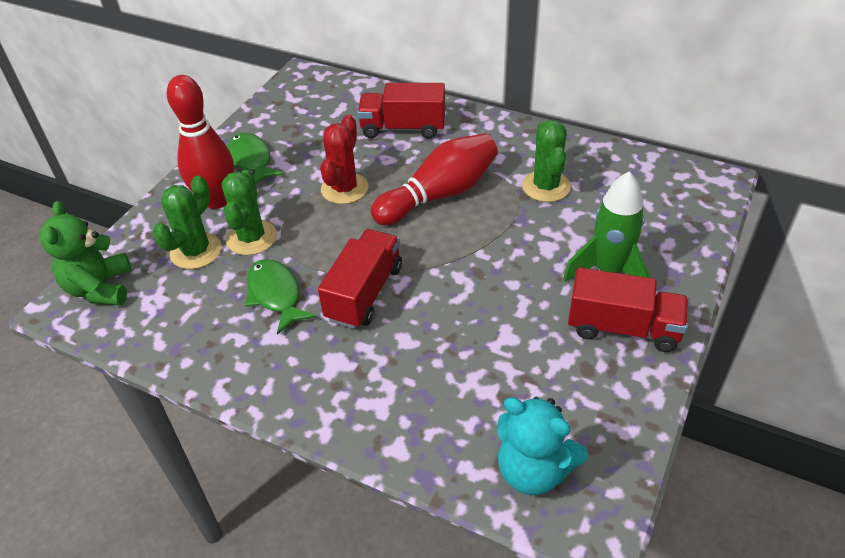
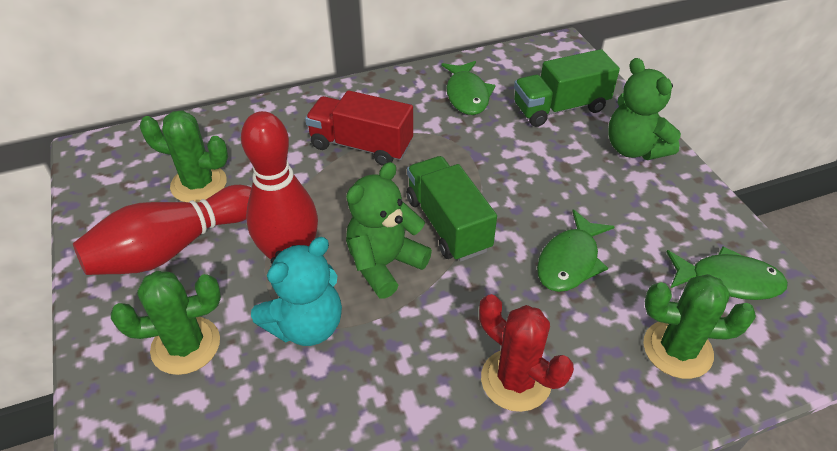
green fish: 2 -> 3
green rocket: 1 -> 0
green teddy bear: 1 -> 2
green truck: 0 -> 2
red truck: 3 -> 1

